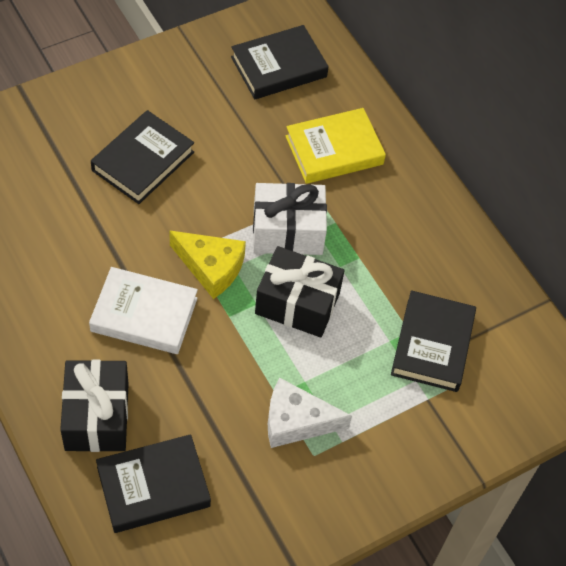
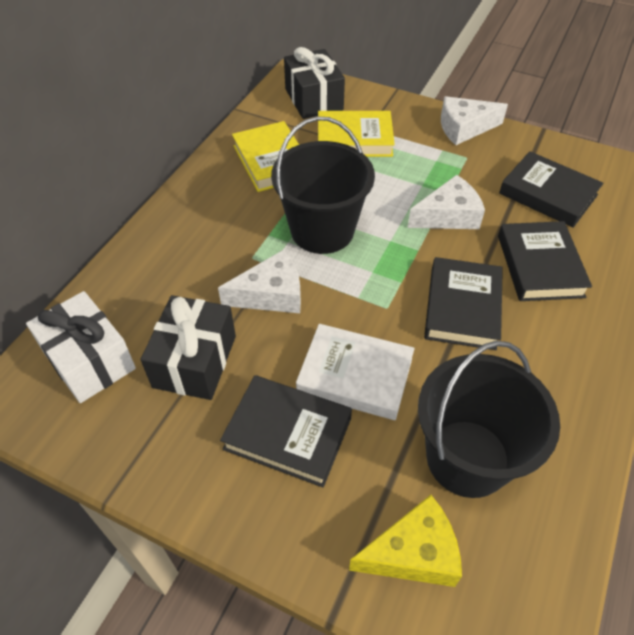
black bucket: 0 -> 2
white cheese: 1 -> 3
yellow book: 1 -> 2

